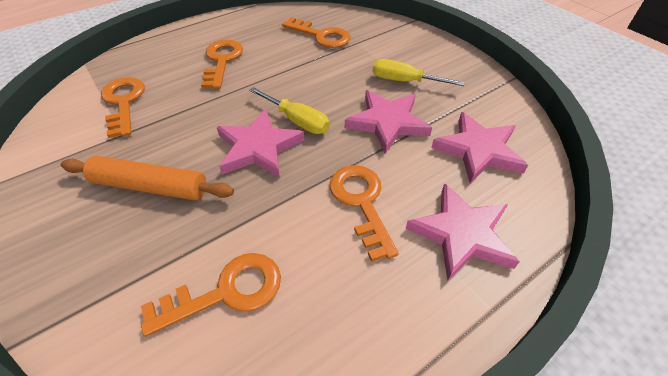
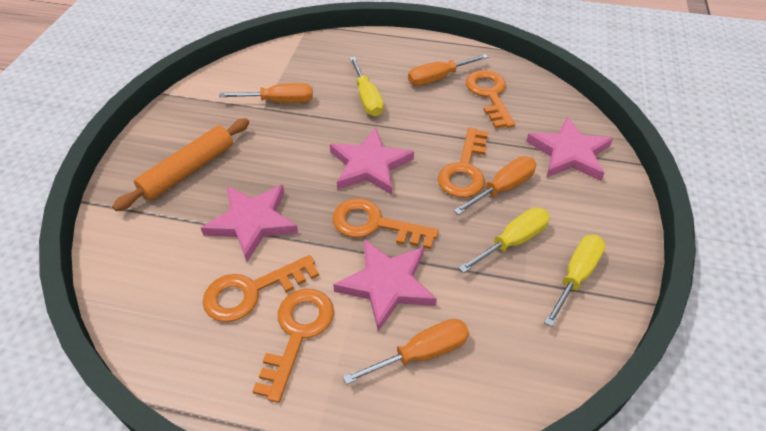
orange screwdriver: 0 -> 4
yellow screwdriver: 2 -> 3

